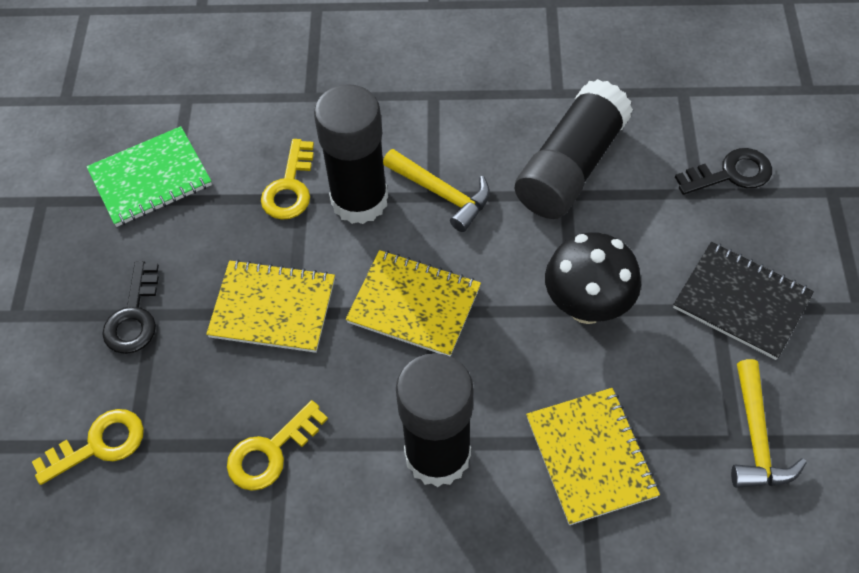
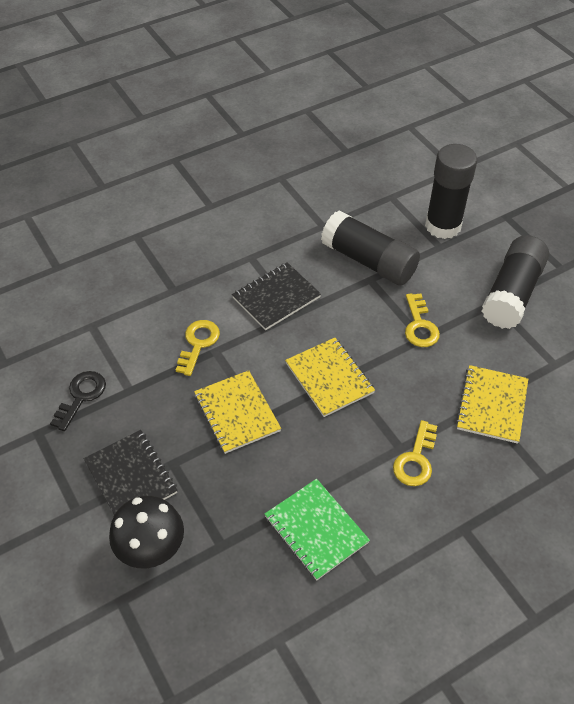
black key: 2 -> 1
black notebook: 1 -> 2
yellow hammer: 2 -> 0

